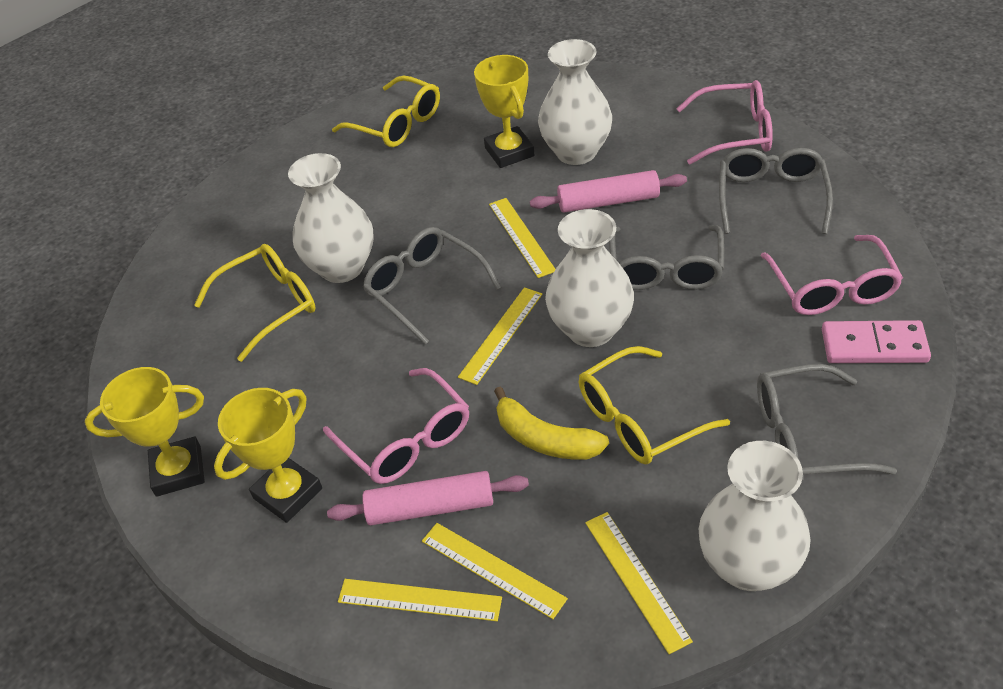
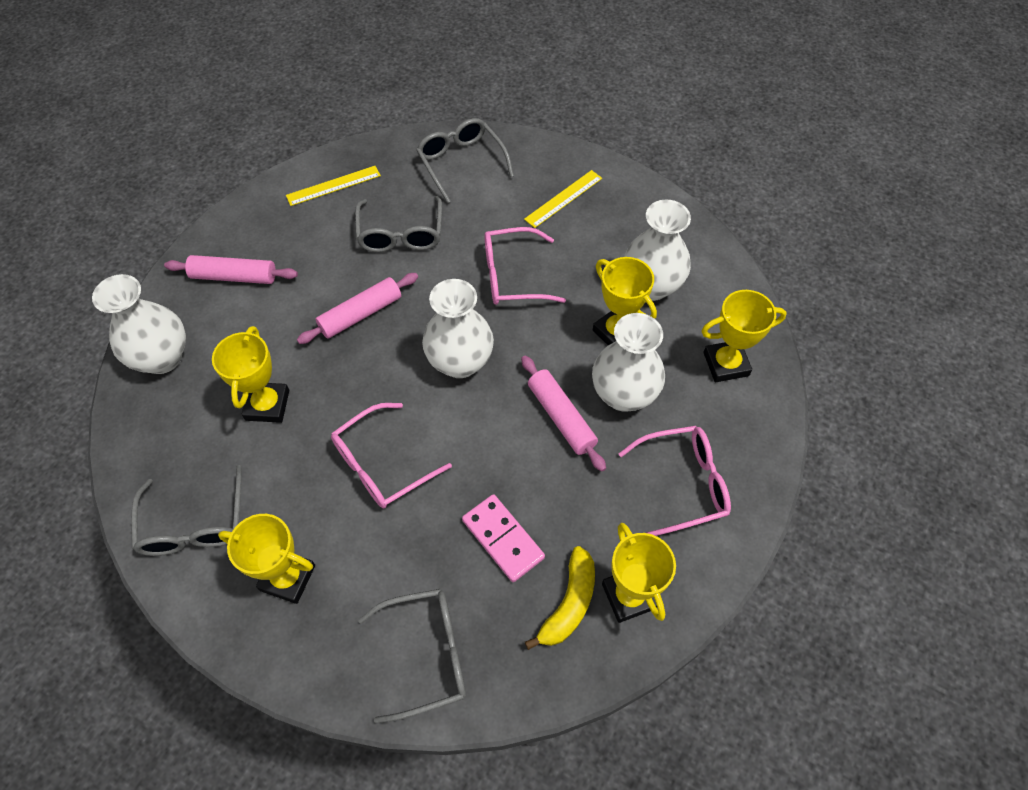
pink rolling pin: 2 -> 3
yellow glasses: 3 -> 0
yellow ruler: 5 -> 2
yellow trophy: 3 -> 5

